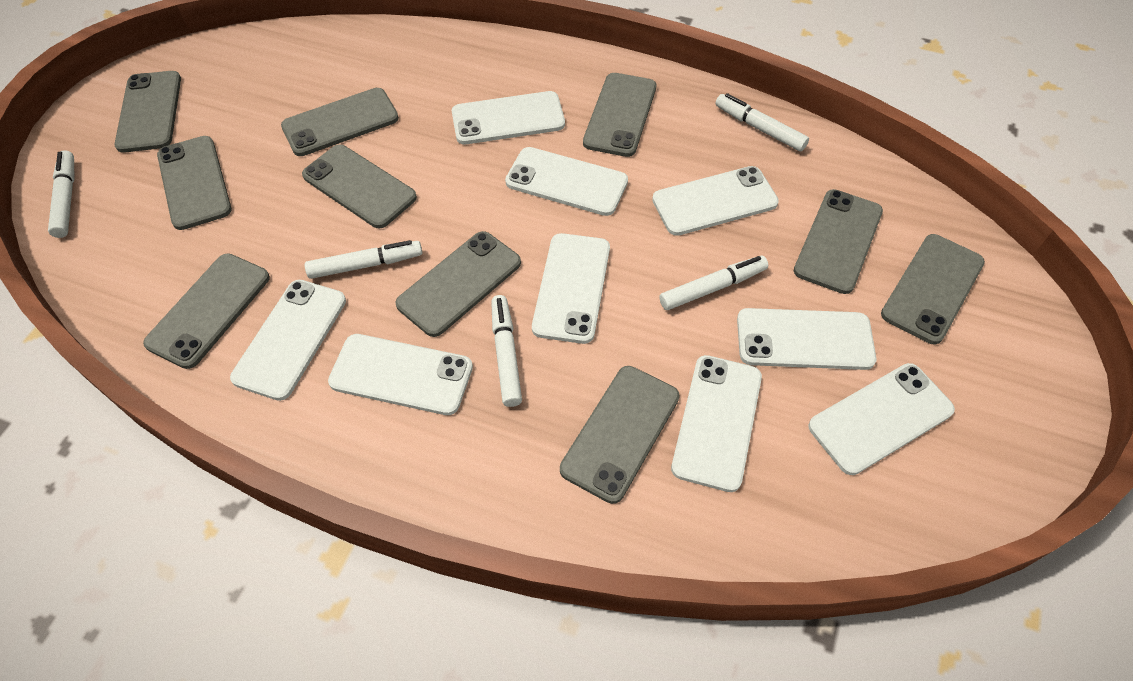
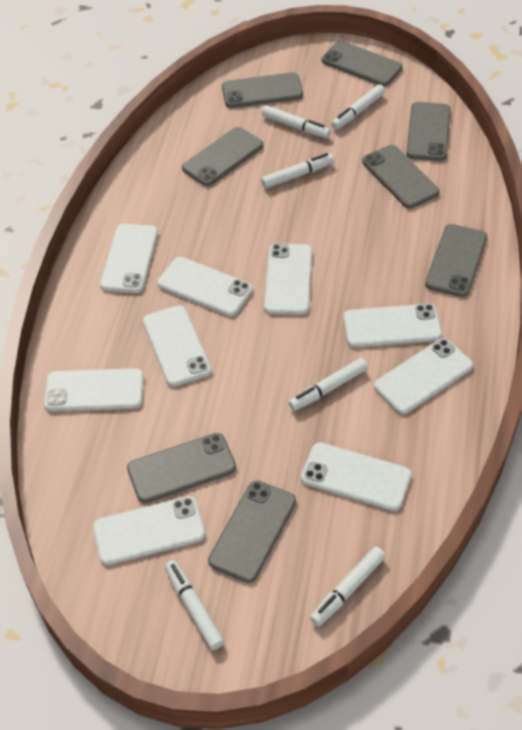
grey phone: 10 -> 8
white marker: 5 -> 6

